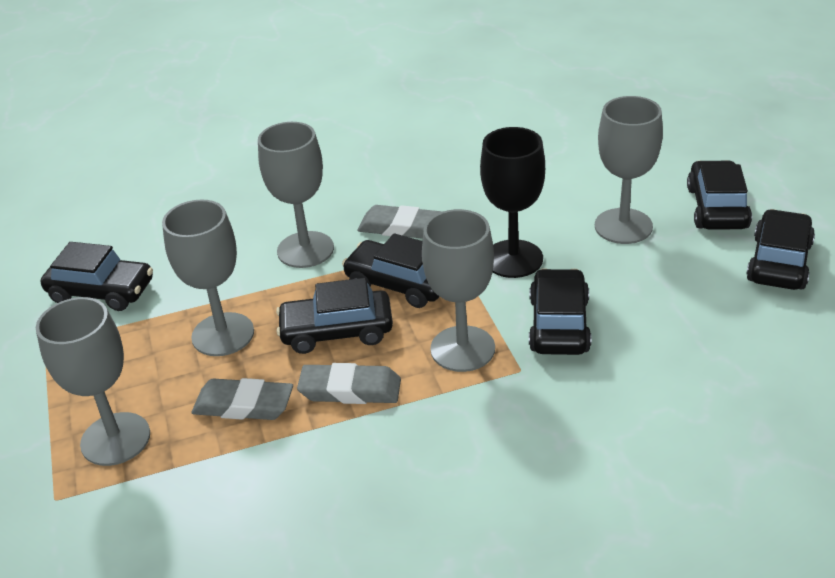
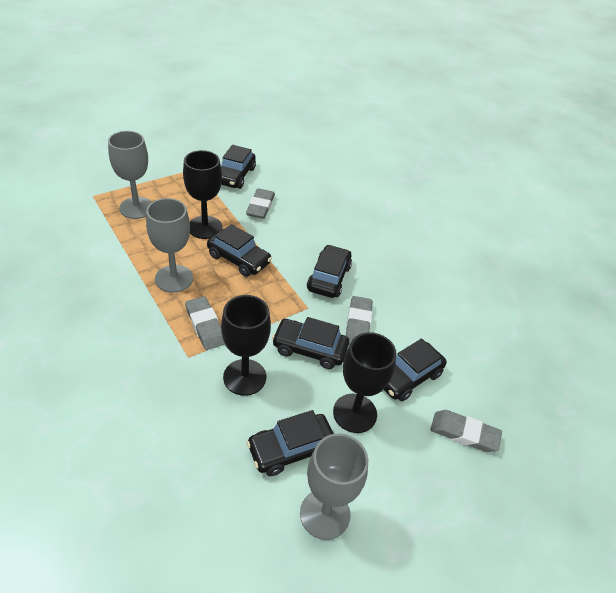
black goblet: 1 -> 3
grey eraser: 3 -> 4
grey goblet: 5 -> 3

